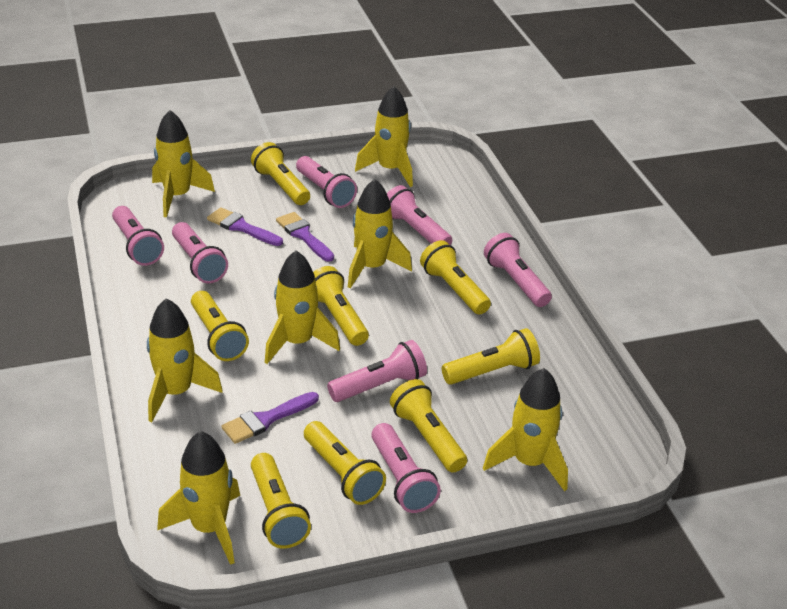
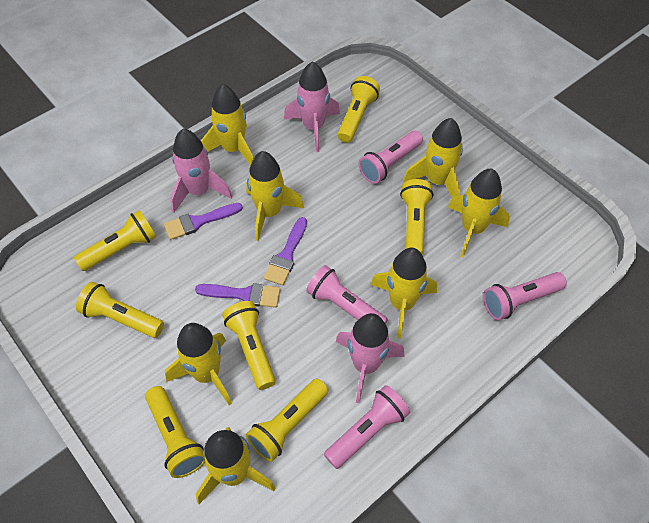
pink flashlight: 7 -> 4
pink rocket: 0 -> 3
yellow flashlight: 8 -> 7

